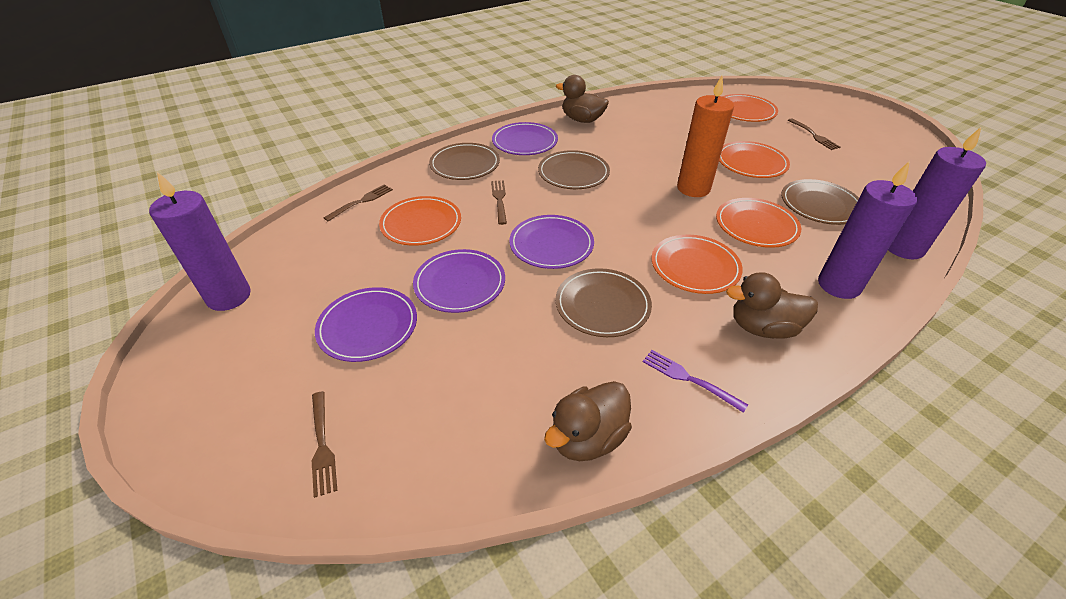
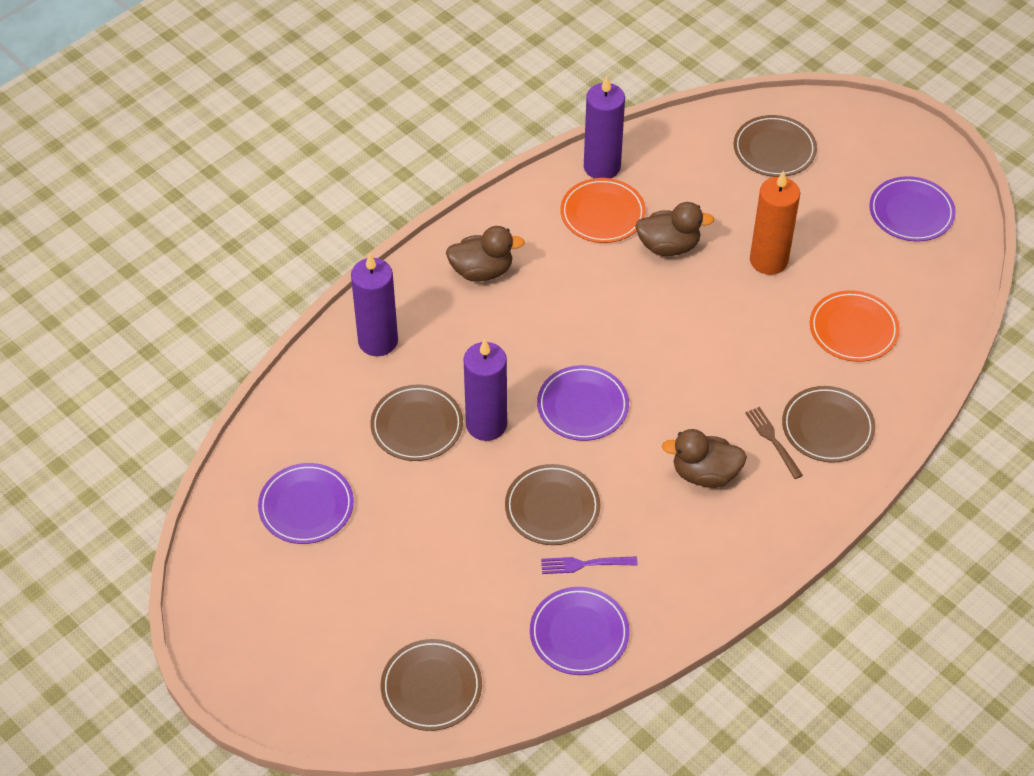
brown fork: 4 -> 1
brown plate: 4 -> 5
orange plate: 5 -> 2

